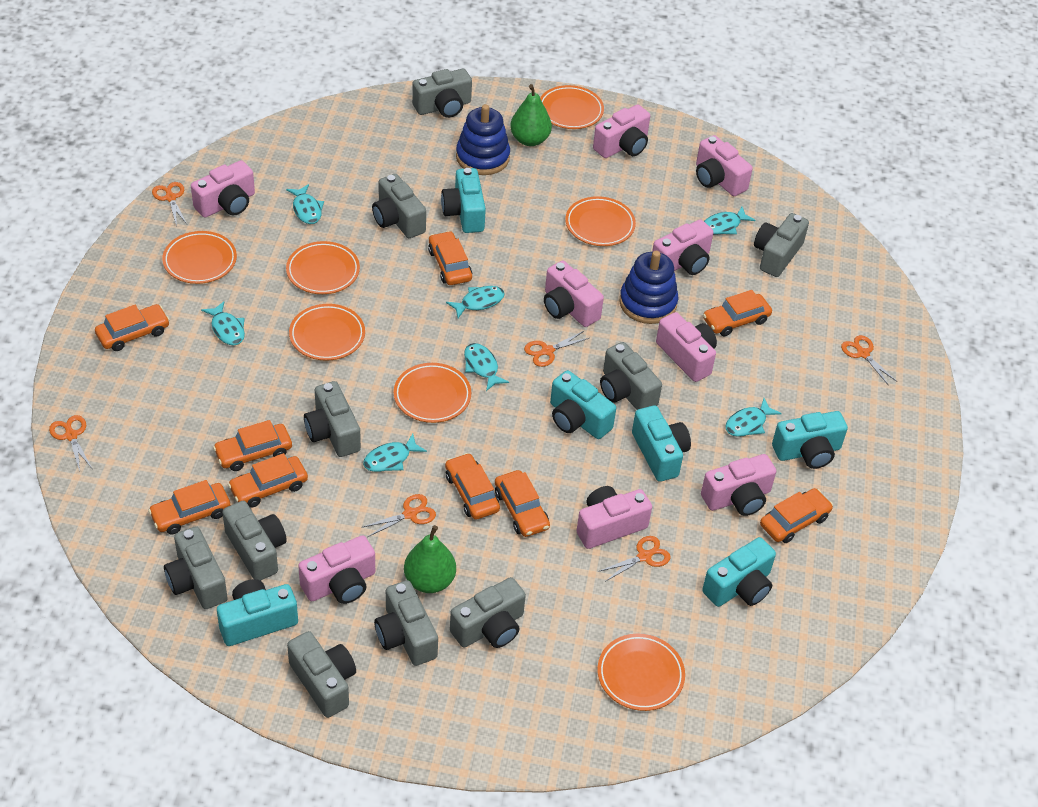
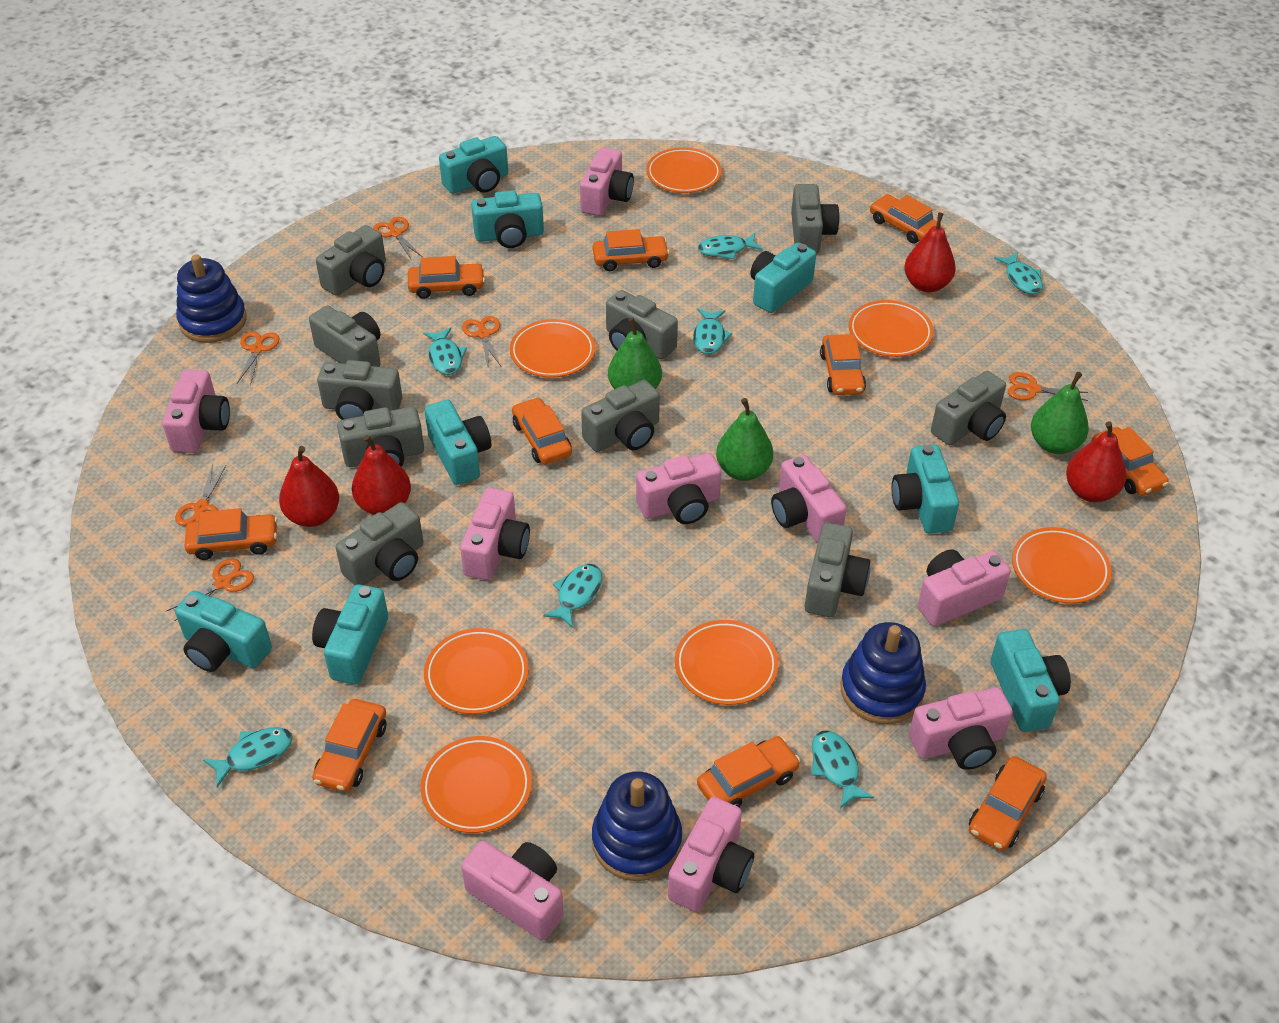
blue stacking toy: 2 -> 3
green pear: 2 -> 3
orange car: 9 -> 10
red pear: 0 -> 4
turquoise camera: 6 -> 8

